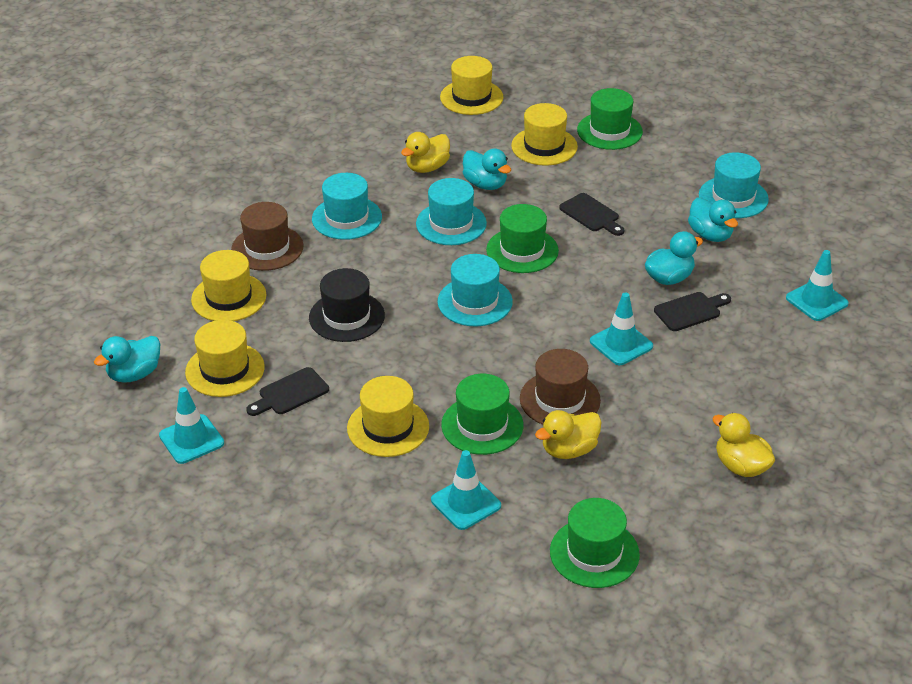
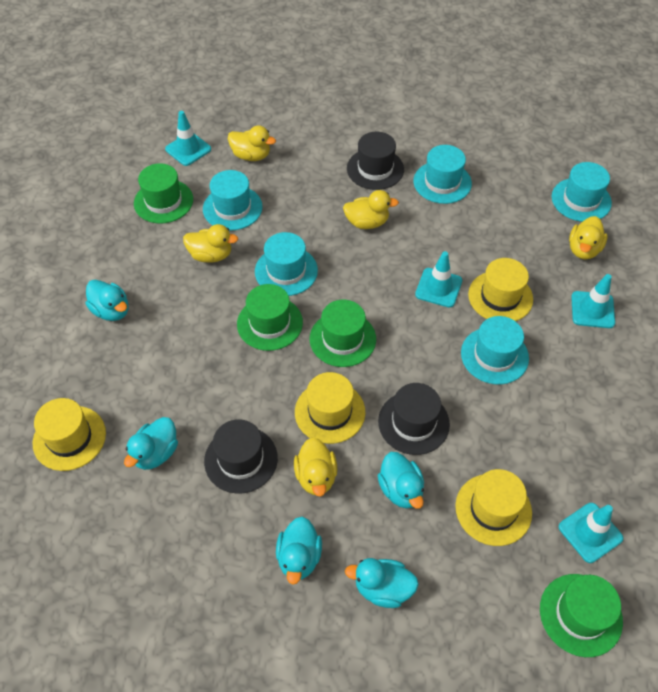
black cutting board: 3 -> 0
black hat: 1 -> 3
brown hat: 2 -> 0
turquoise duck: 4 -> 5
turquoise hat: 4 -> 5
yellow duck: 3 -> 5
yellow hat: 5 -> 4

